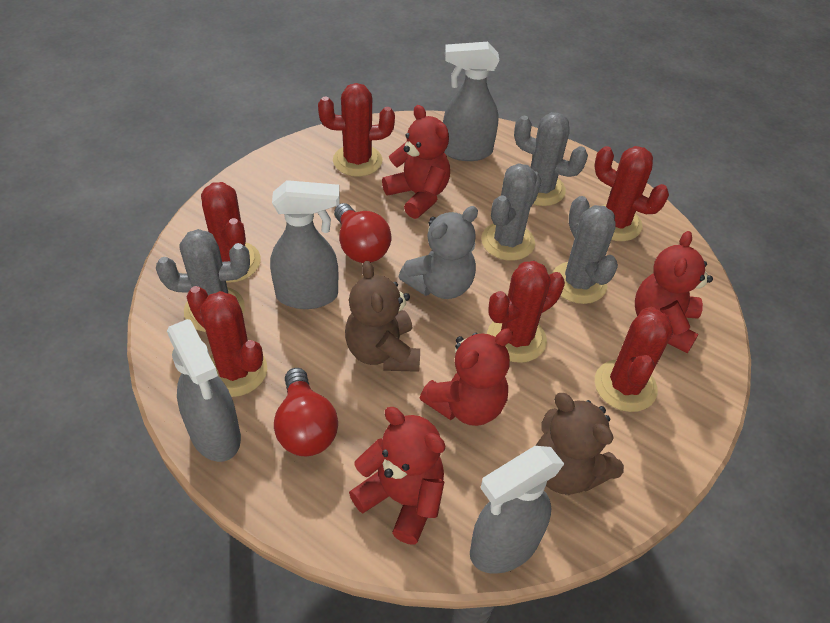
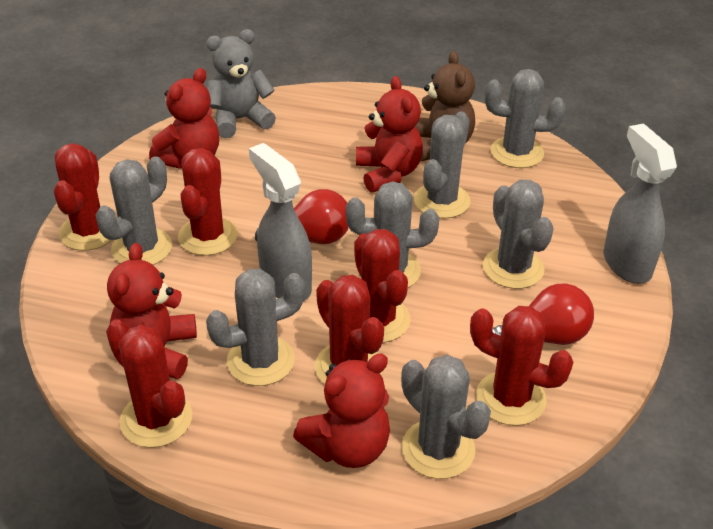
brown teddy bear: 2 -> 1
grey cactus: 4 -> 7
grey spray bottle: 4 -> 2

